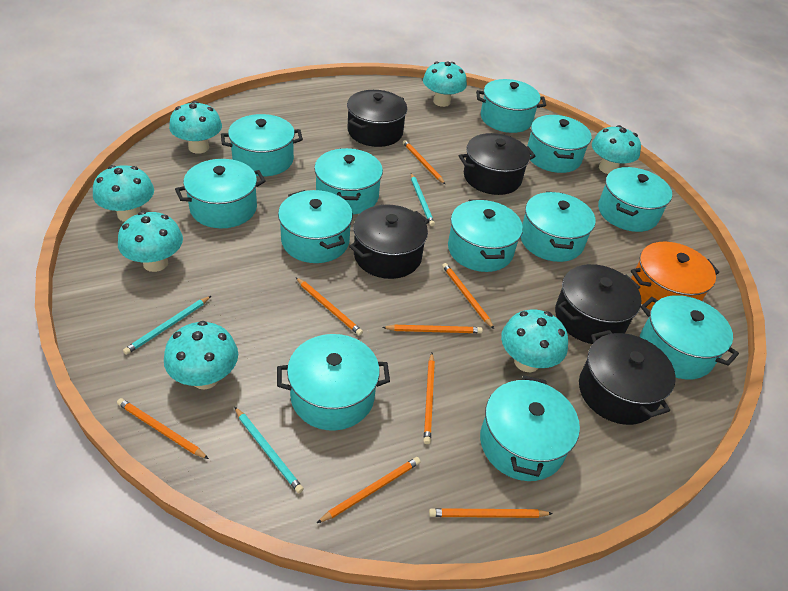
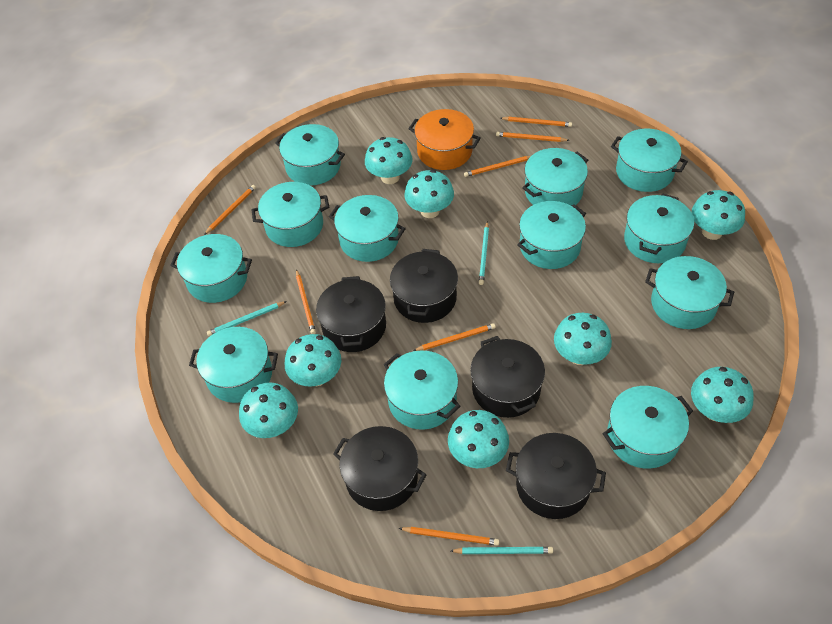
orange pencil: 8 -> 7
turquoise mushroom: 7 -> 8

